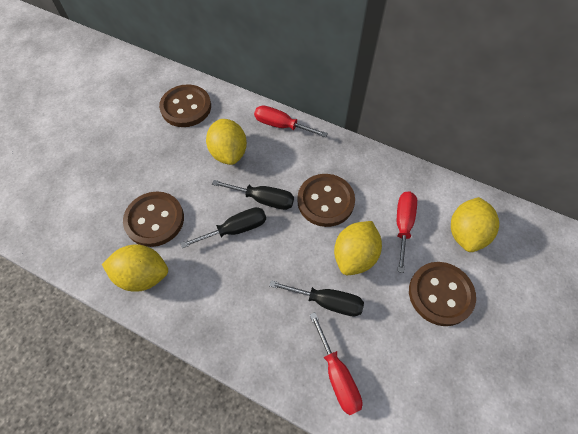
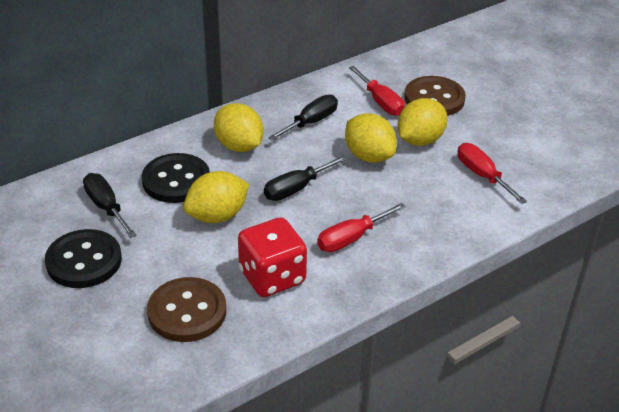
black button: 0 -> 2
brown button: 4 -> 2
red dice: 0 -> 1

